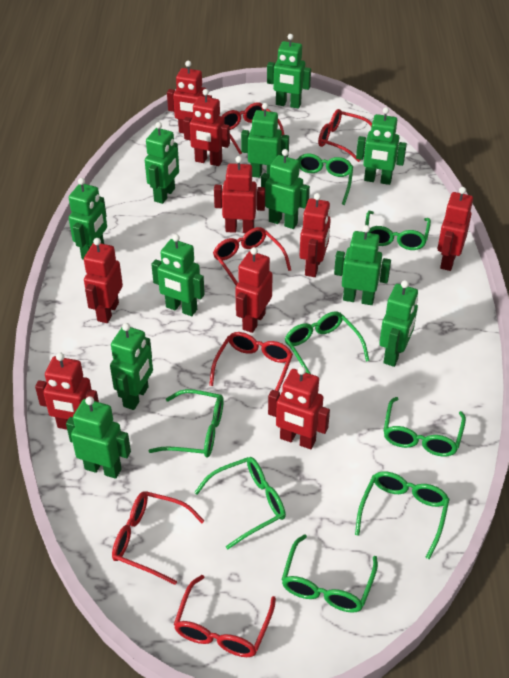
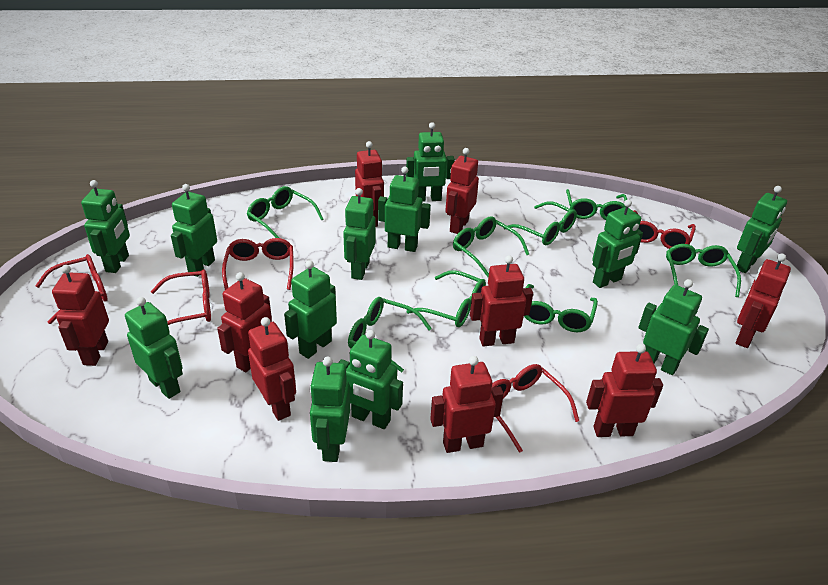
green robot: 11 -> 12
red glasses: 6 -> 5

